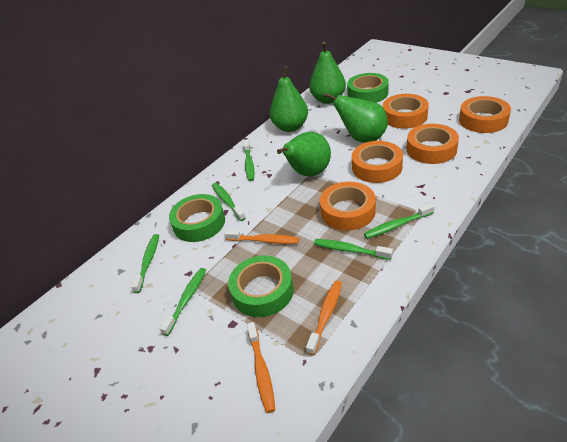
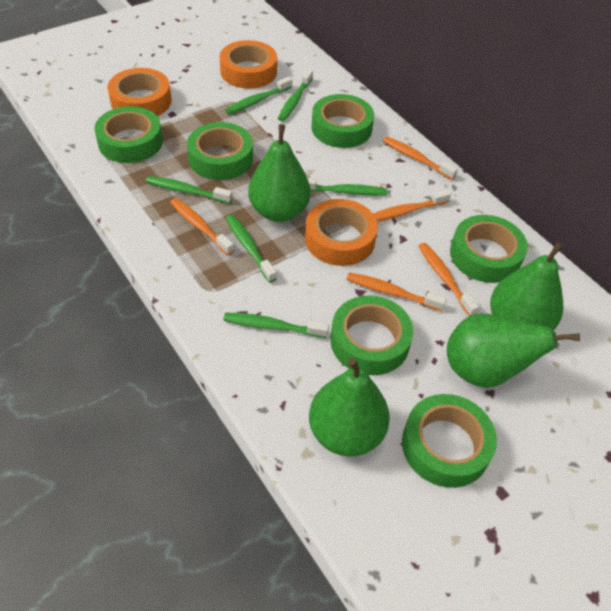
green tape: 3 -> 6
orange tape: 5 -> 3
orange toothbrush: 3 -> 5

